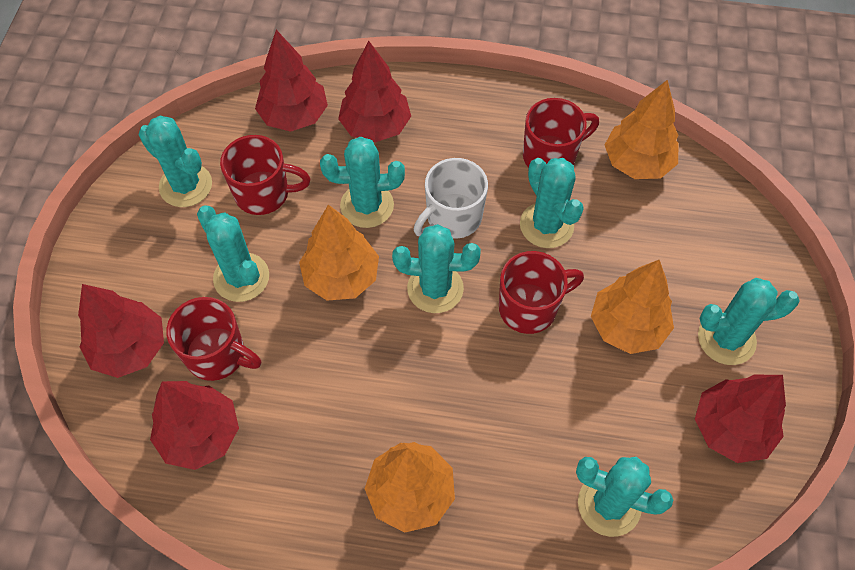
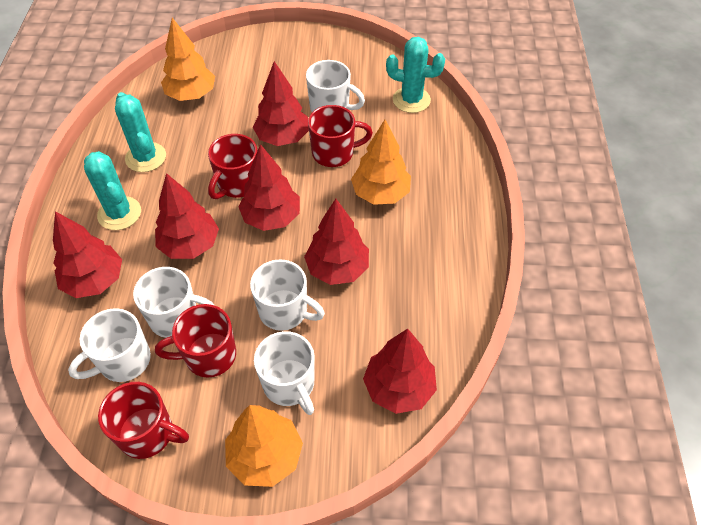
orange tree: 4 -> 3
red tree: 5 -> 6
turquoise cactus: 7 -> 3
white mug: 1 -> 5

